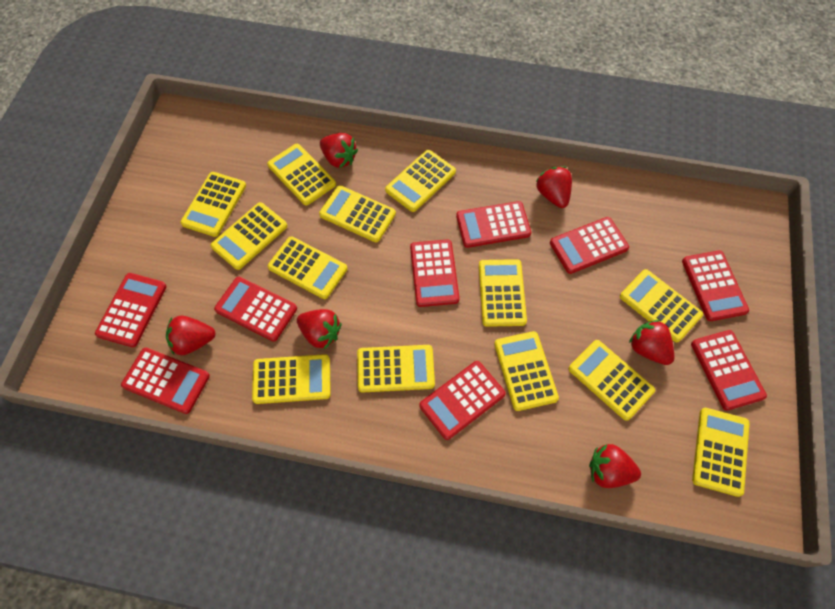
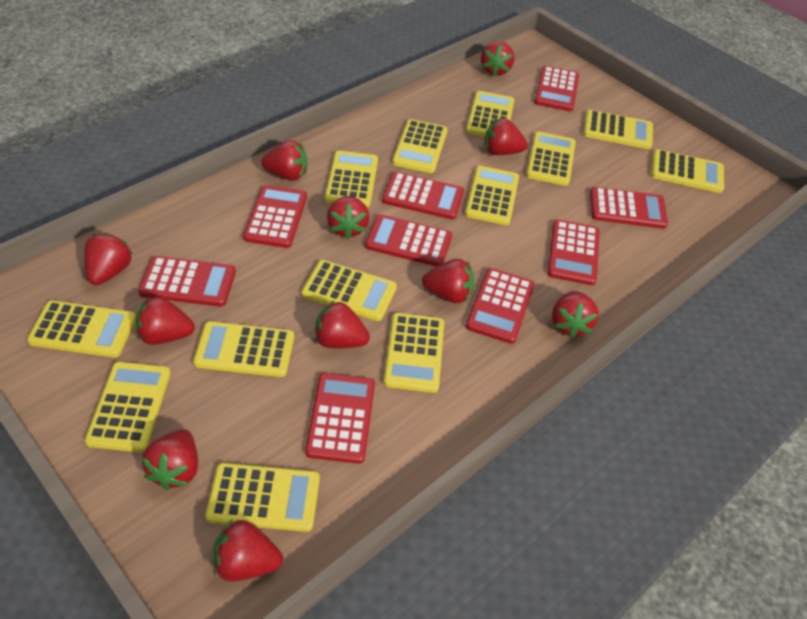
red strawberry: 6 -> 11

